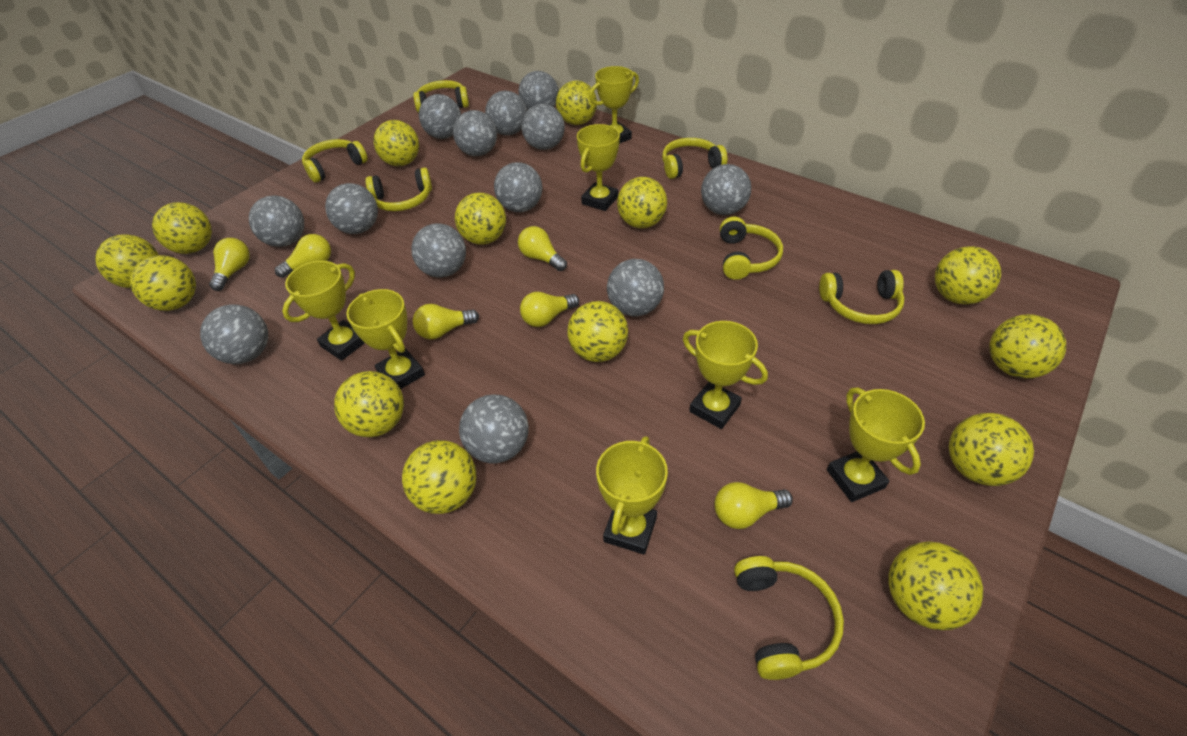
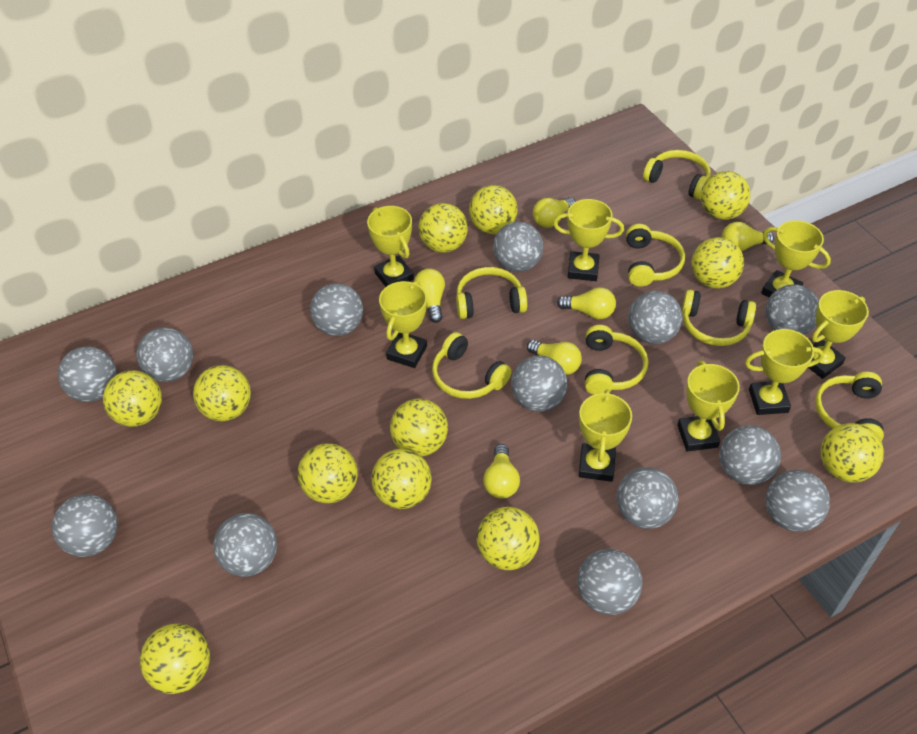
yellow ball: 14 -> 12
yellow trophy: 7 -> 8

